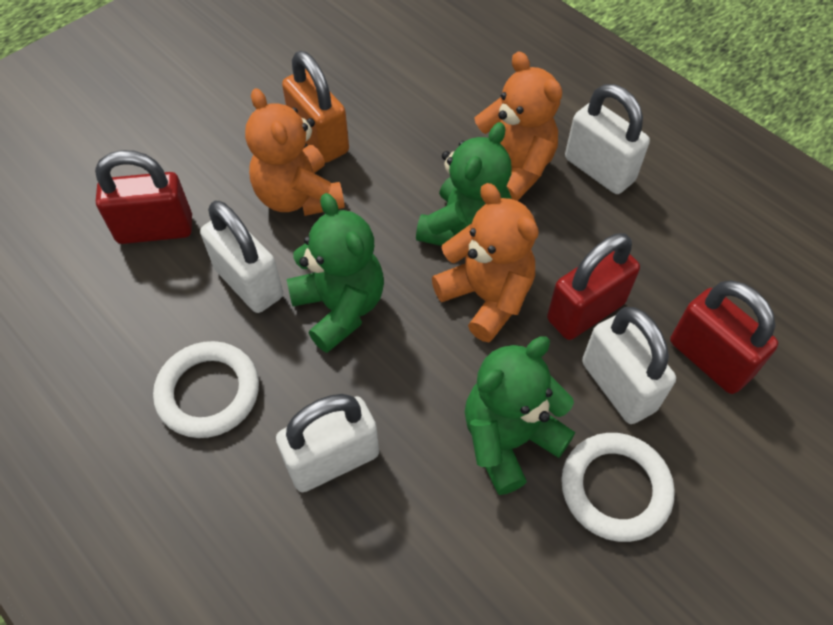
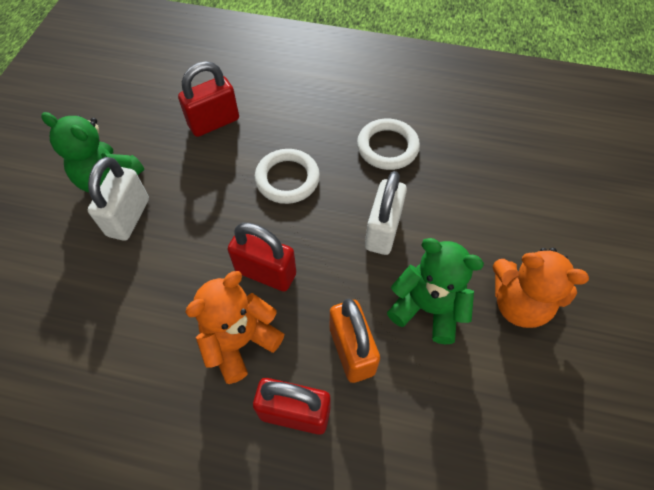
green teddy bear: 3 -> 2
orange teddy bear: 3 -> 2
white padlock: 4 -> 2

